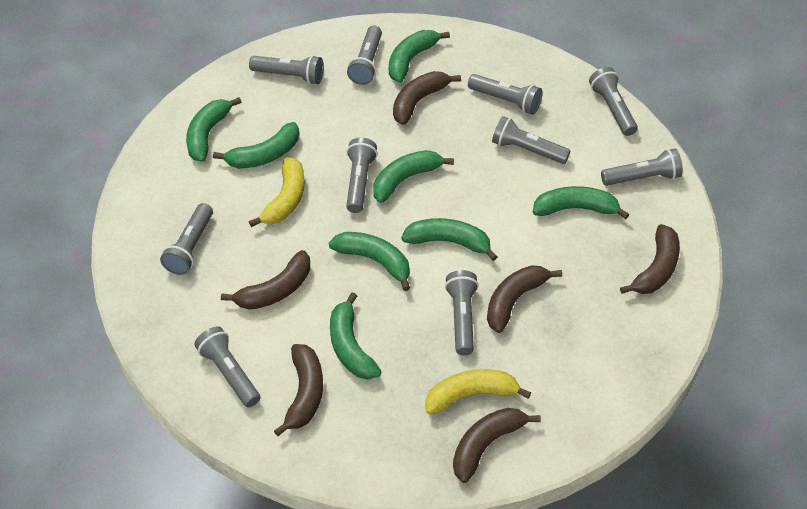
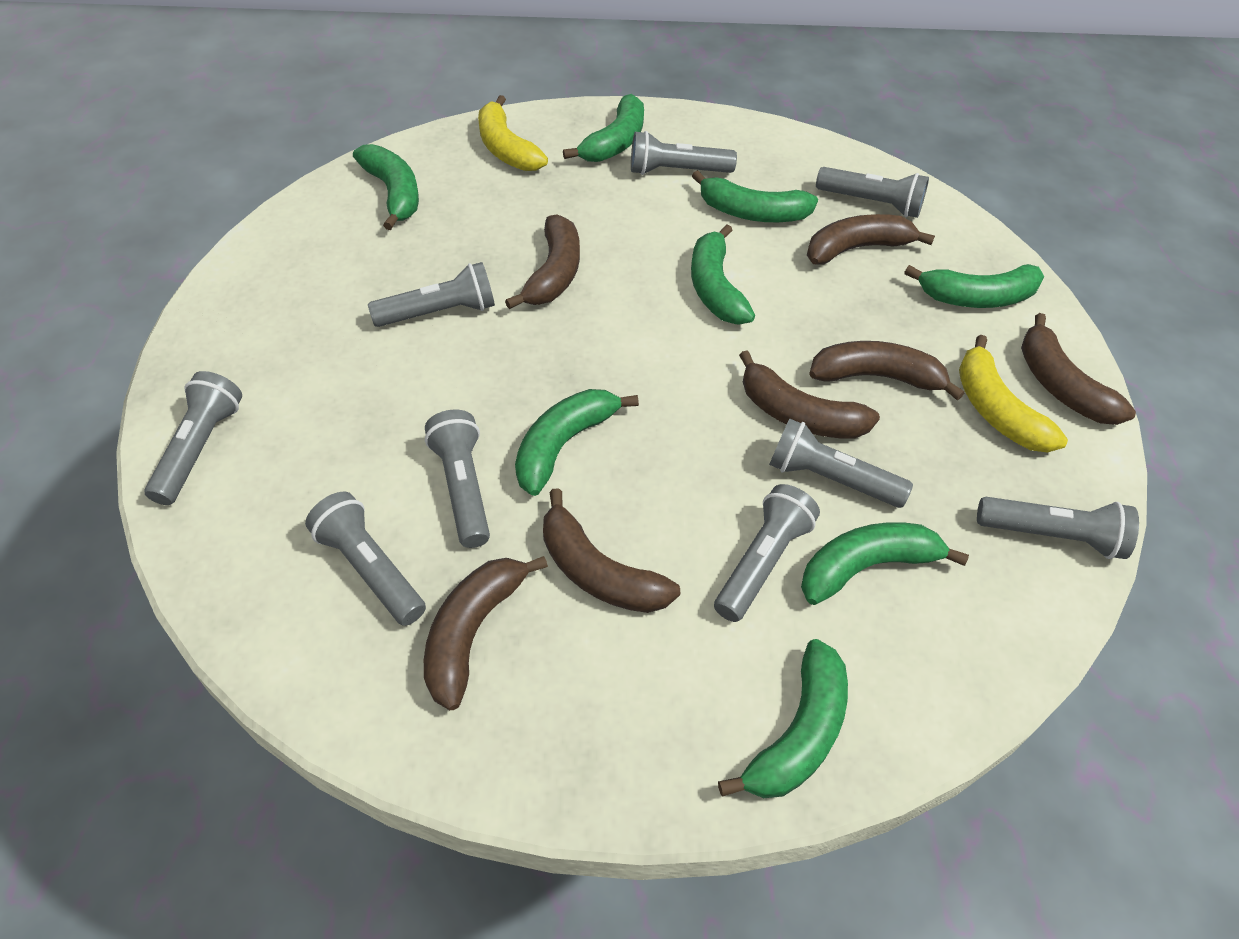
brown banana: 6 -> 7
grey flashlight: 10 -> 9

